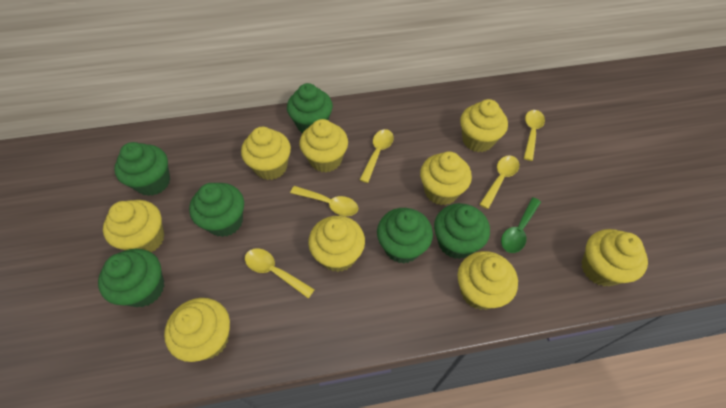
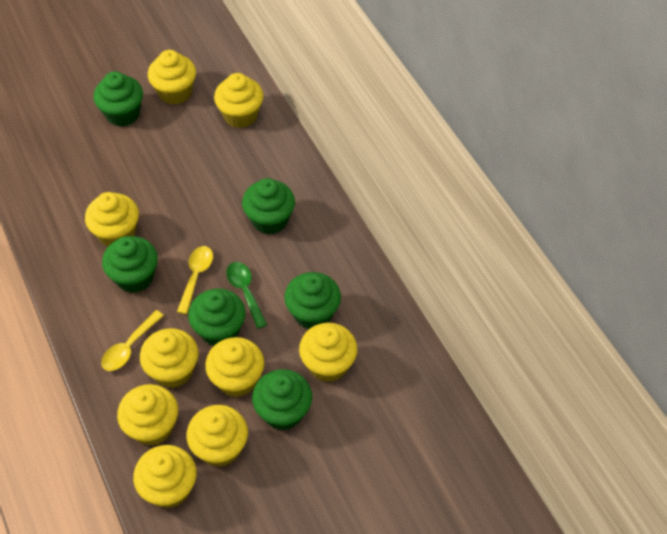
yellow spoon: 5 -> 2

